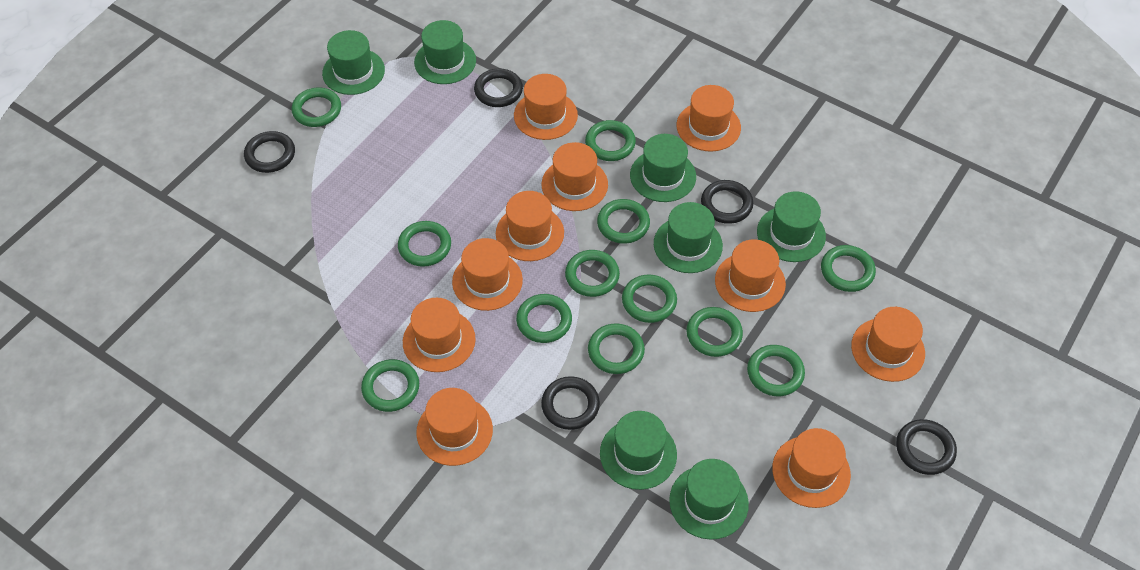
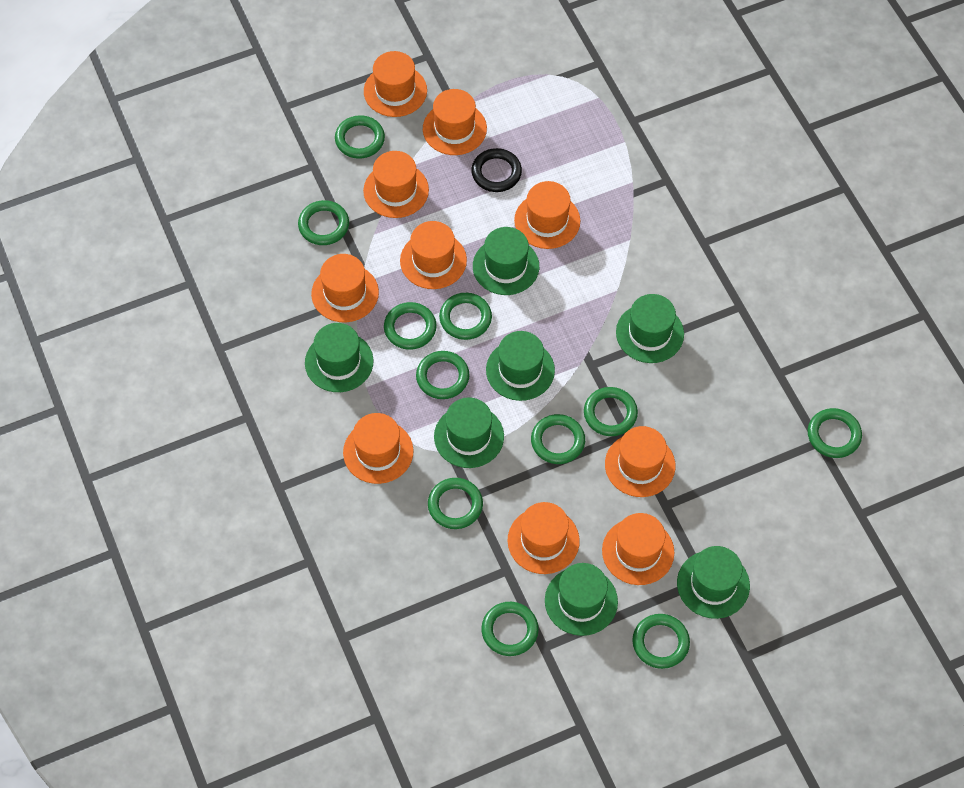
black ring: 5 -> 1
green ring: 12 -> 11

